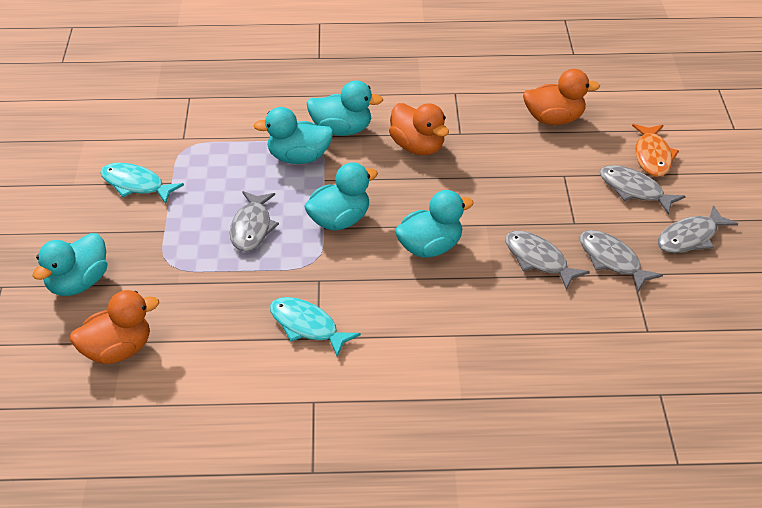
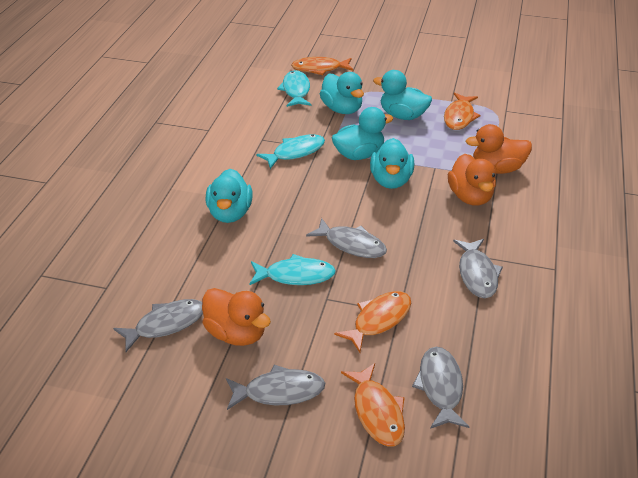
orange fish: 1 -> 4
turquoise fish: 2 -> 3

